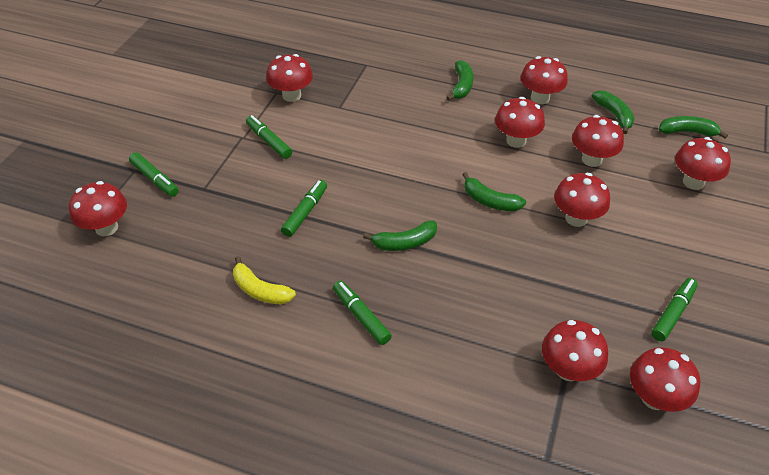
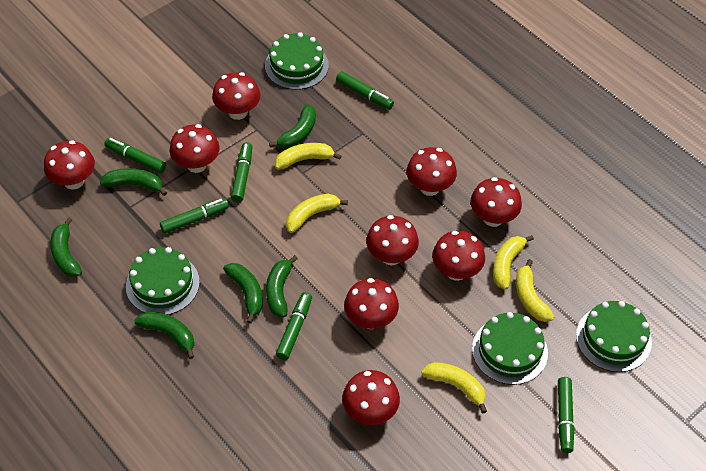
green banana: 5 -> 6
green cake: 0 -> 4
green marker: 5 -> 6
yellow banana: 1 -> 5

